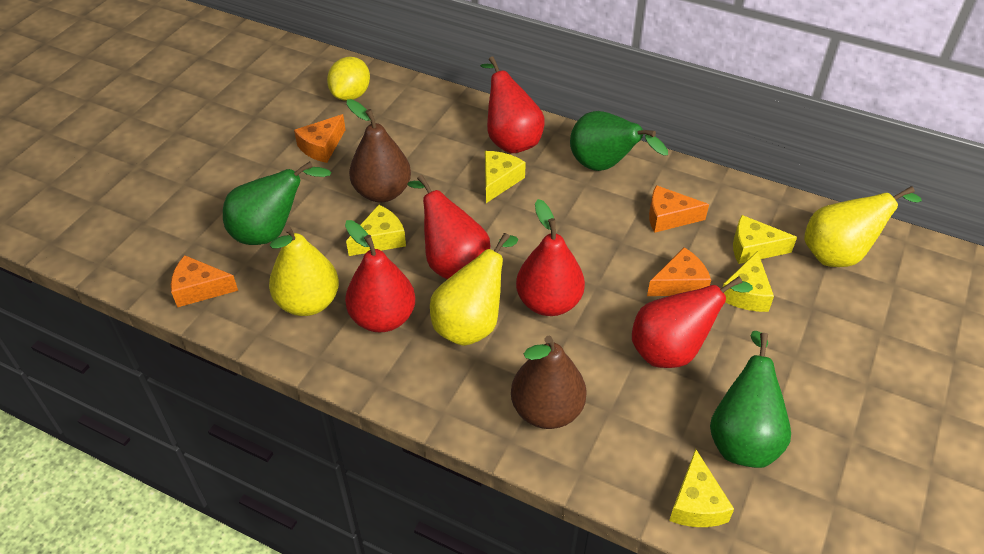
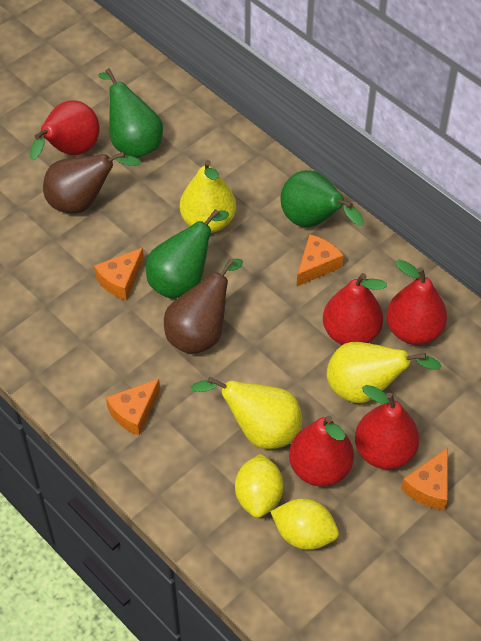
yellow cheese: 5 -> 0
yellow lemon: 1 -> 2

